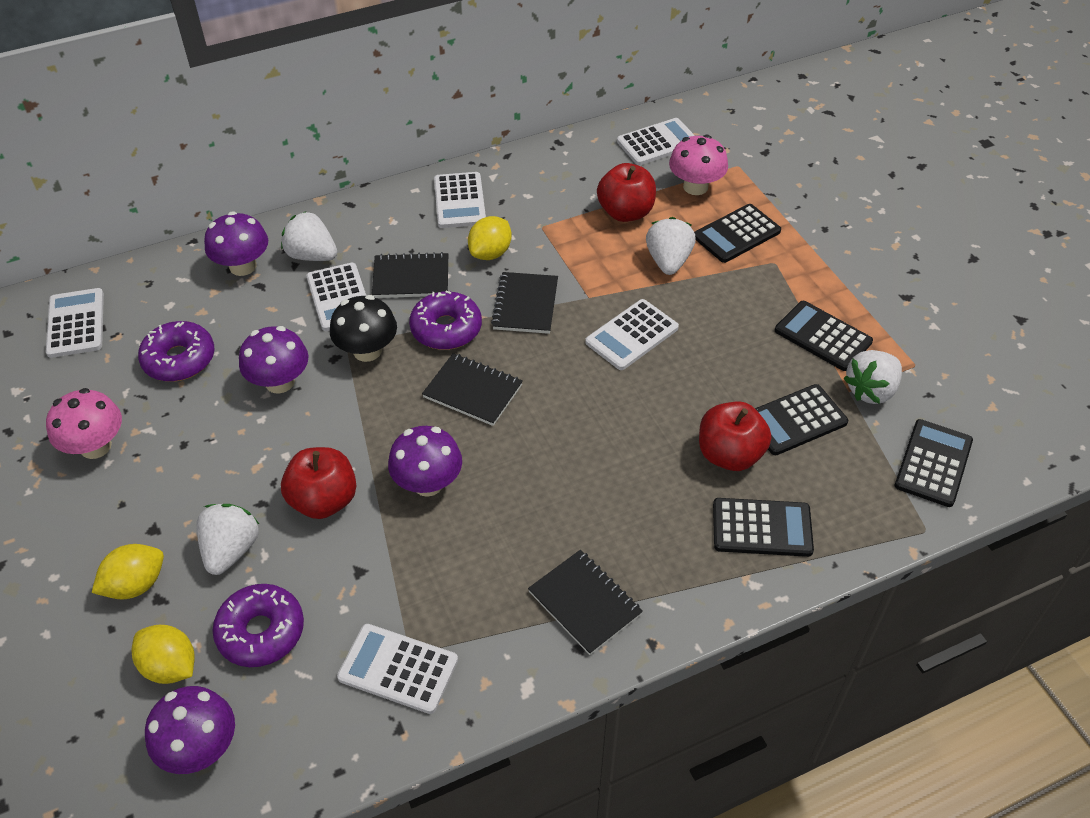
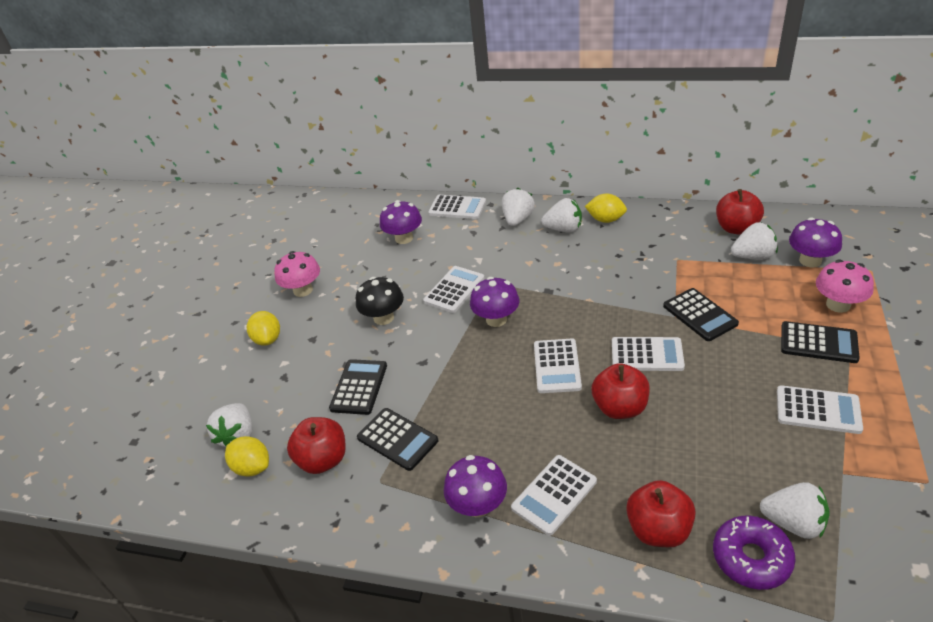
black calculator: 5 -> 4
black notebook: 4 -> 0
purple donut: 3 -> 1
red apple: 3 -> 4
white strawberry: 4 -> 5

